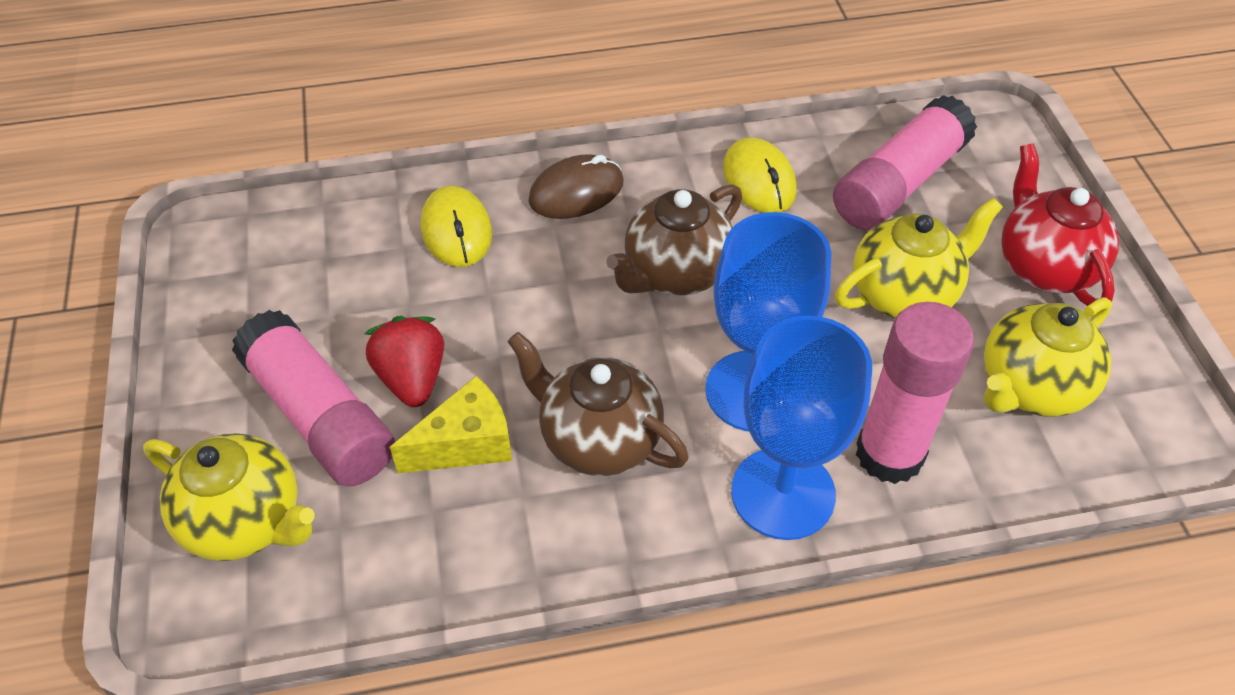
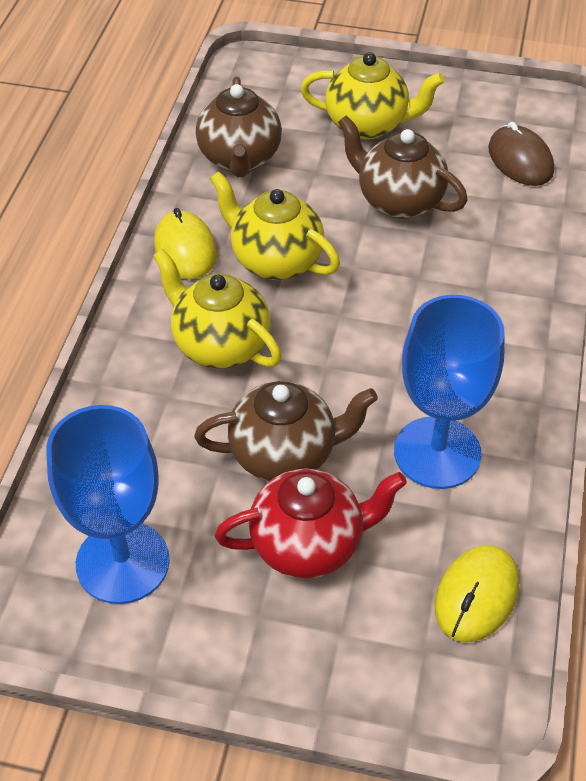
brown teapot: 2 -> 3
pink glue stick: 3 -> 0
red strawberry: 1 -> 0
yellow cheese: 1 -> 0

